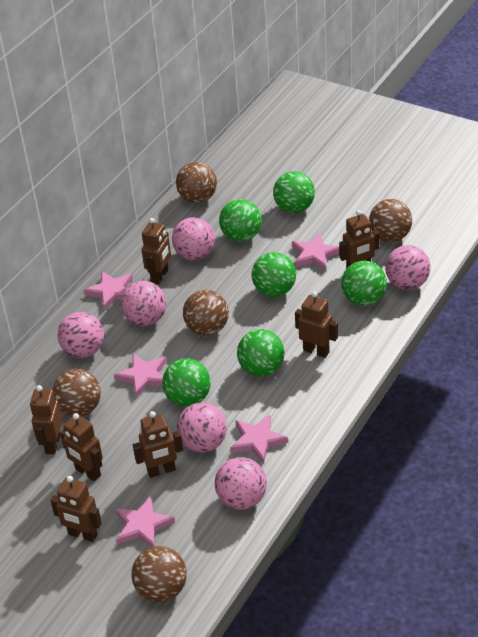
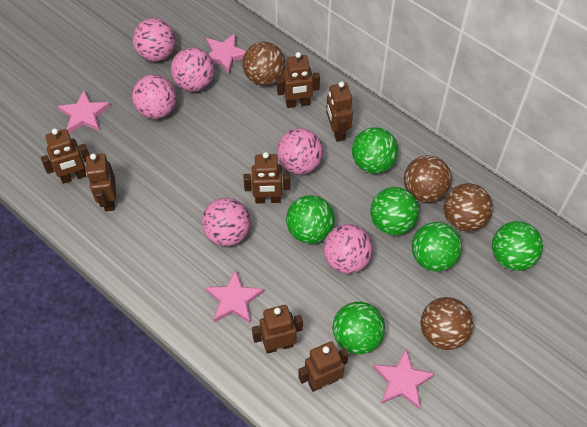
brown ball: 5 -> 4
pink star: 5 -> 4

